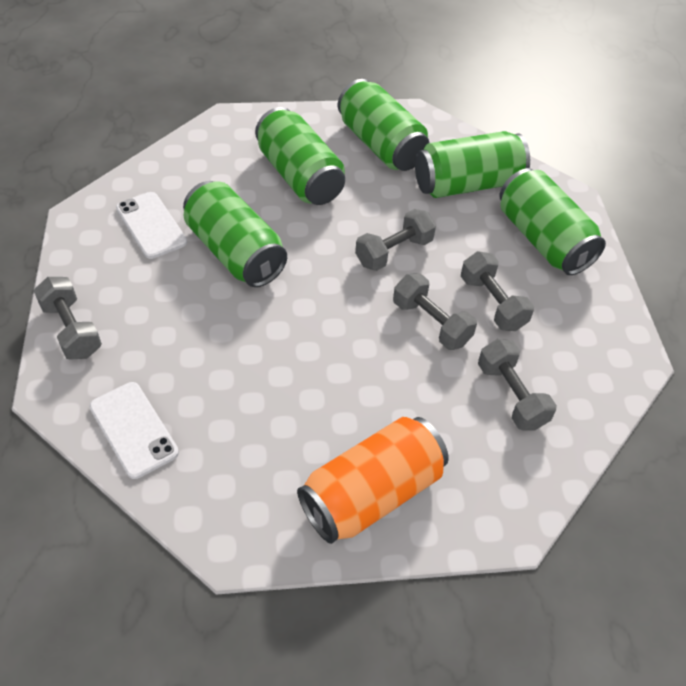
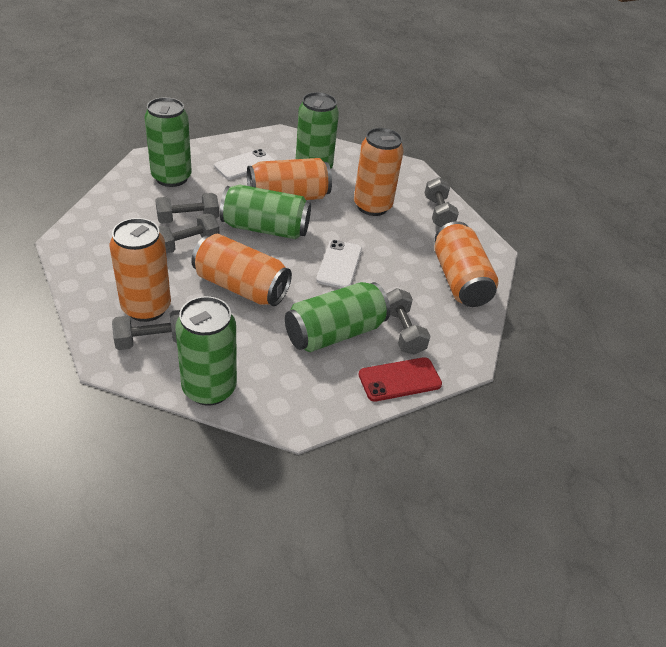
orange can: 1 -> 5
red phone: 0 -> 1

